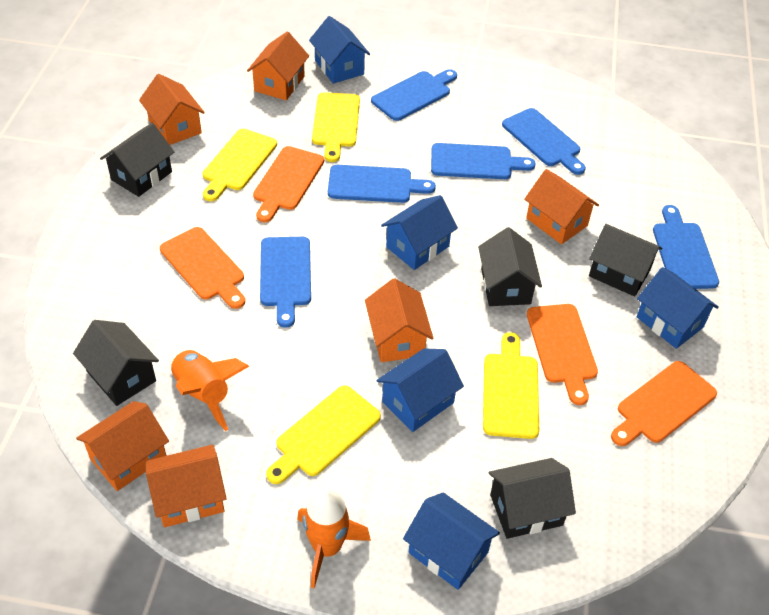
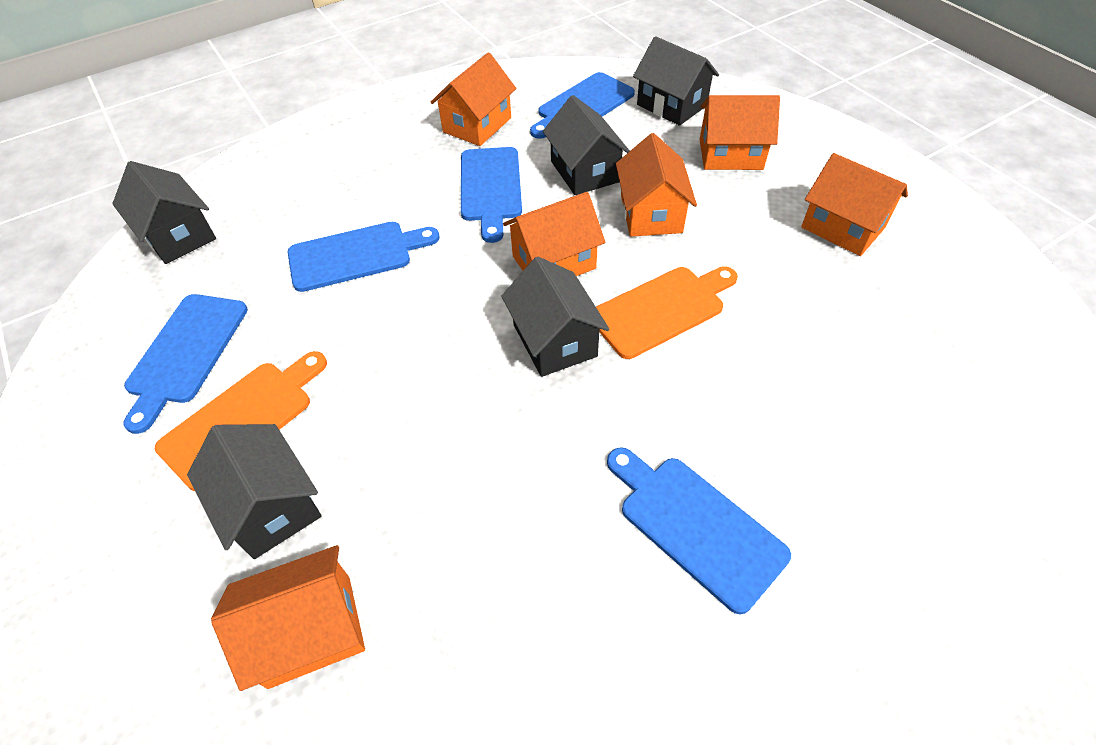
blue cutting board: 6 -> 5
blue house: 5 -> 0
orange cutting board: 4 -> 2
orange rocket: 2 -> 0
yellow cutting board: 4 -> 0

